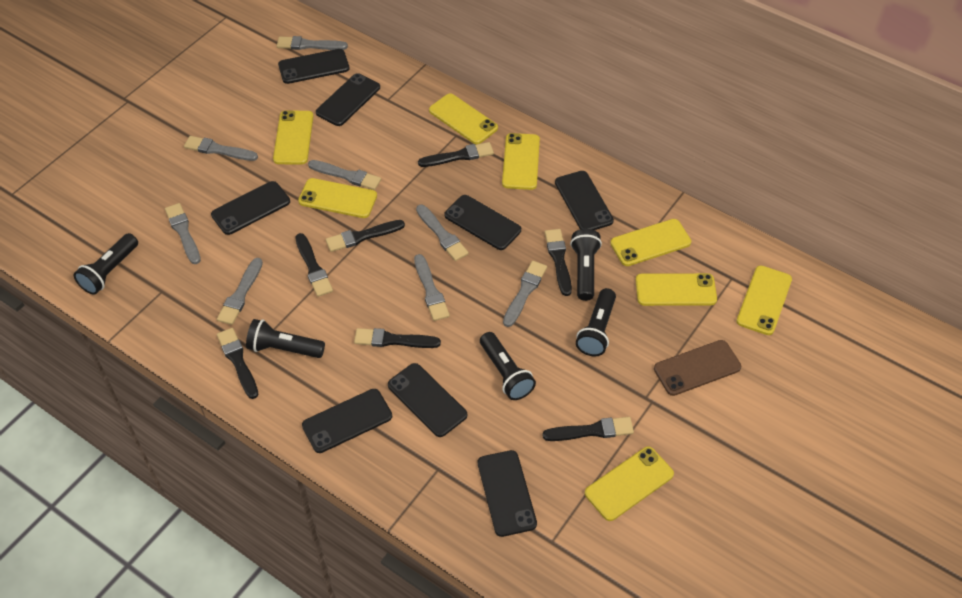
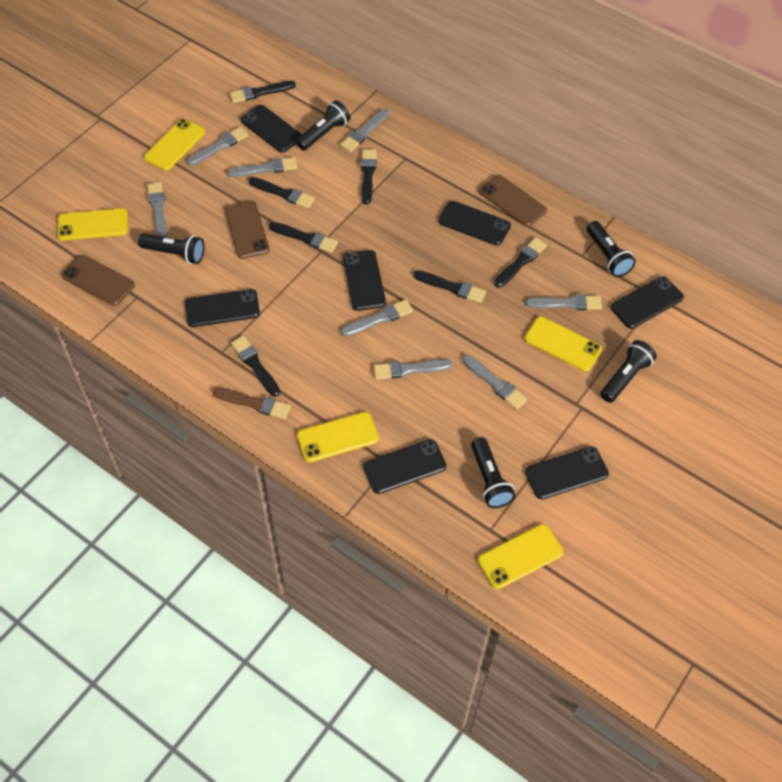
black phone: 8 -> 7
brown brush: 0 -> 1
brown phone: 1 -> 3
yellow phone: 8 -> 5

